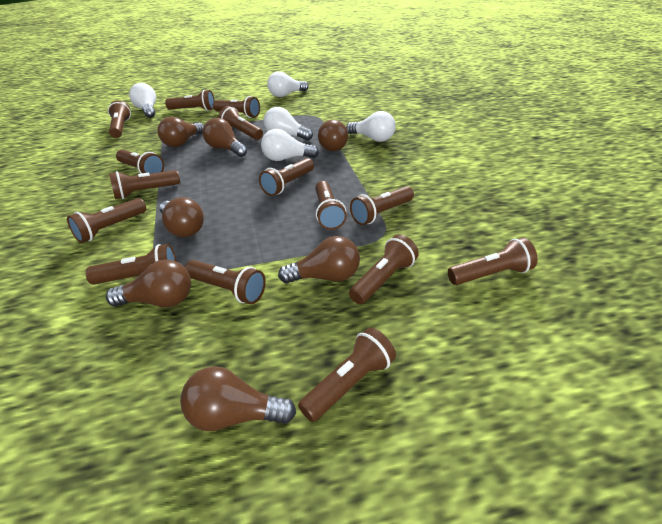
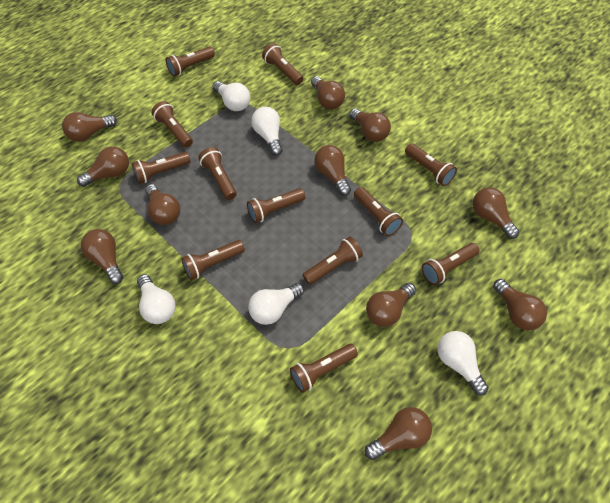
brown flashlight: 15 -> 12
brown light bulb: 7 -> 11

